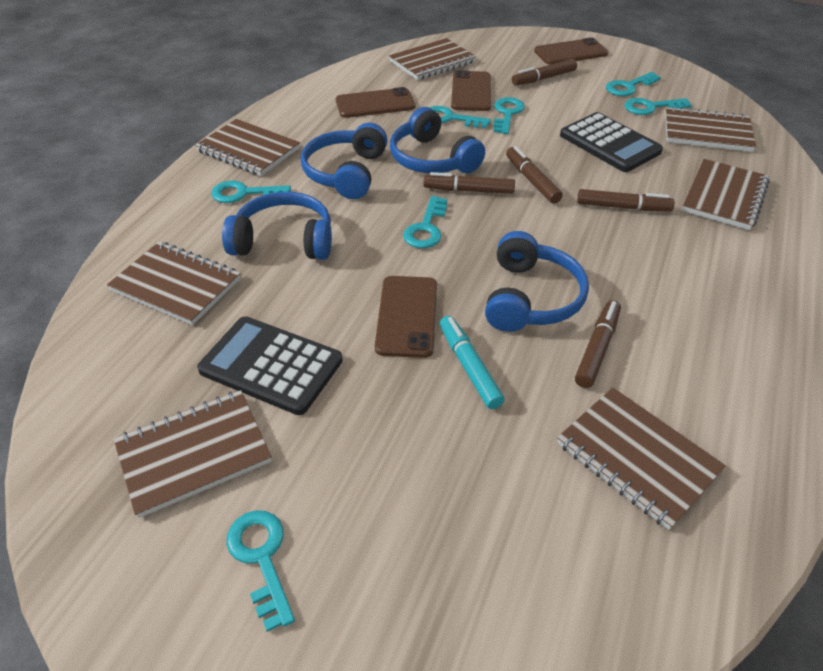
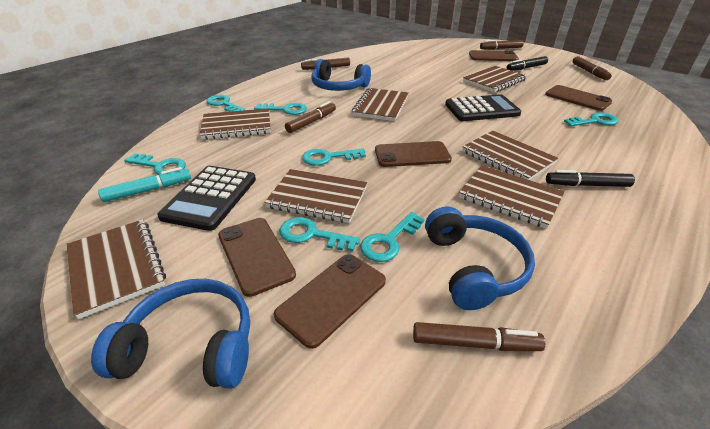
black marker: 0 -> 2
blue headphones: 4 -> 3
brown phone: 4 -> 5

